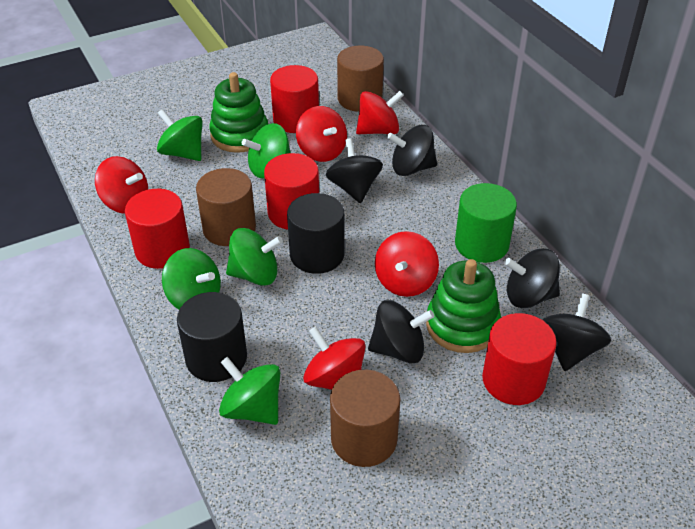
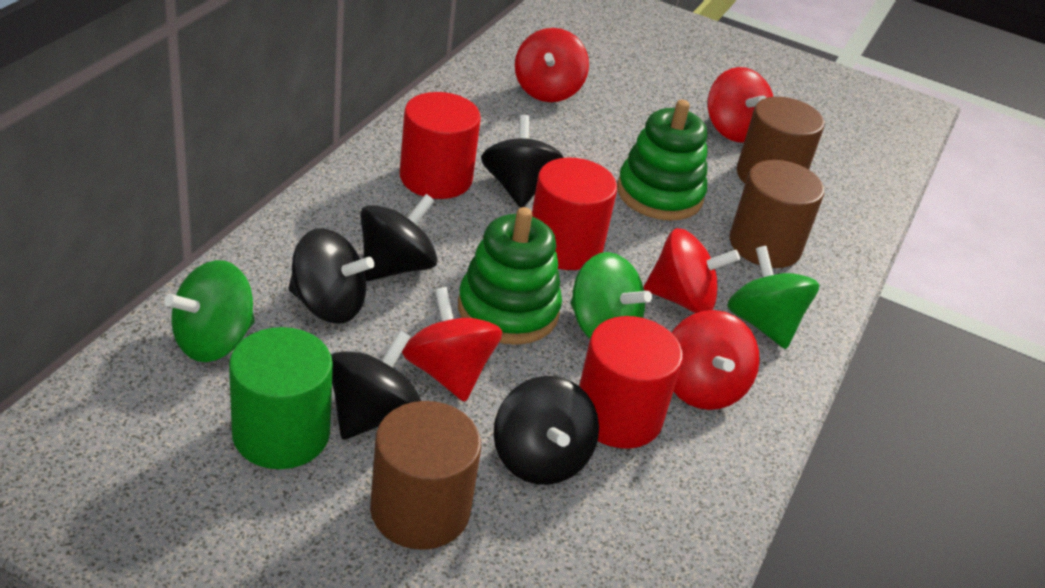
black cylinder: 2 -> 0
green spinning top: 5 -> 3
red cylinder: 4 -> 3

